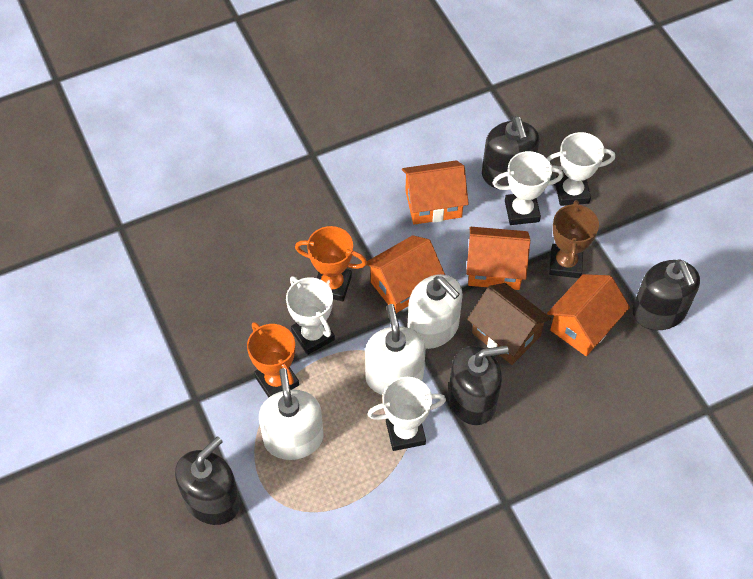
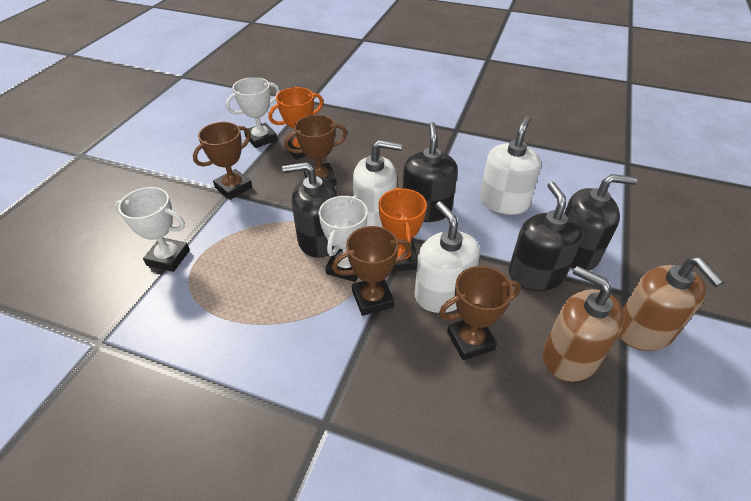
brown house: 1 -> 0
brown soap dispenser: 0 -> 2
brown trophy: 1 -> 4
orange house: 4 -> 0
white trophy: 4 -> 3

